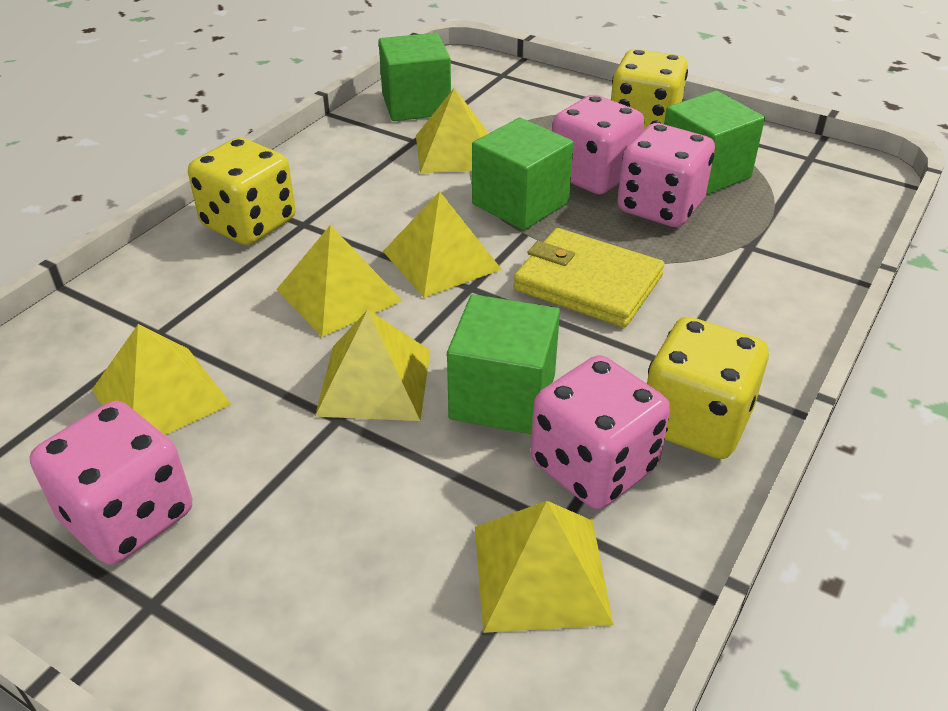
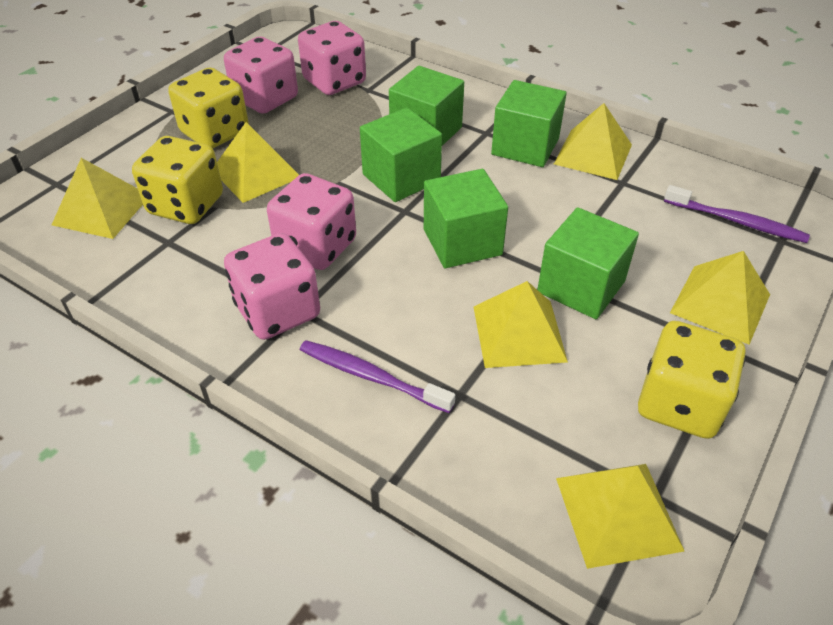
green cube: 4 -> 5
purple toothbrush: 0 -> 2
yellow wallet: 1 -> 0

